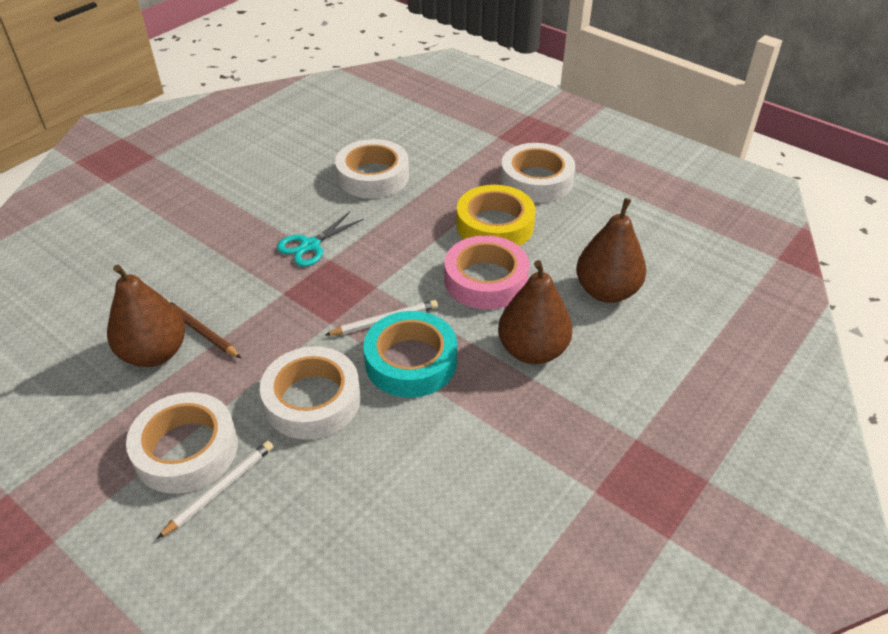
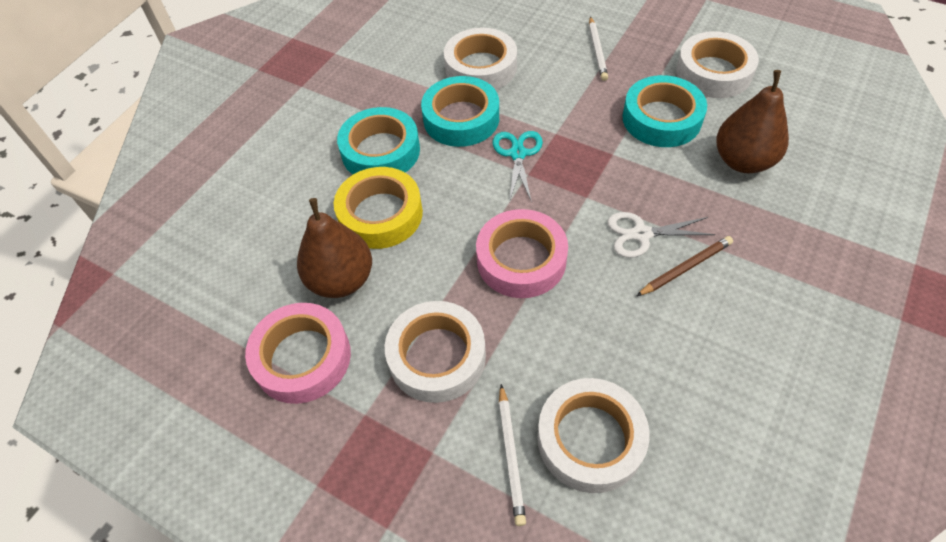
brown pear: 3 -> 2
pink tape: 1 -> 2
turquoise tape: 1 -> 3
white scissors: 0 -> 1

